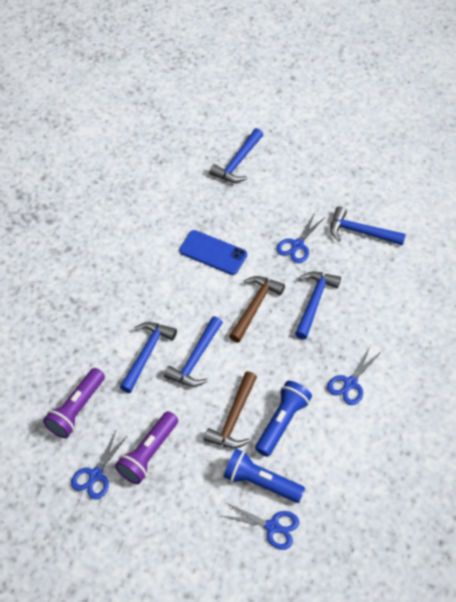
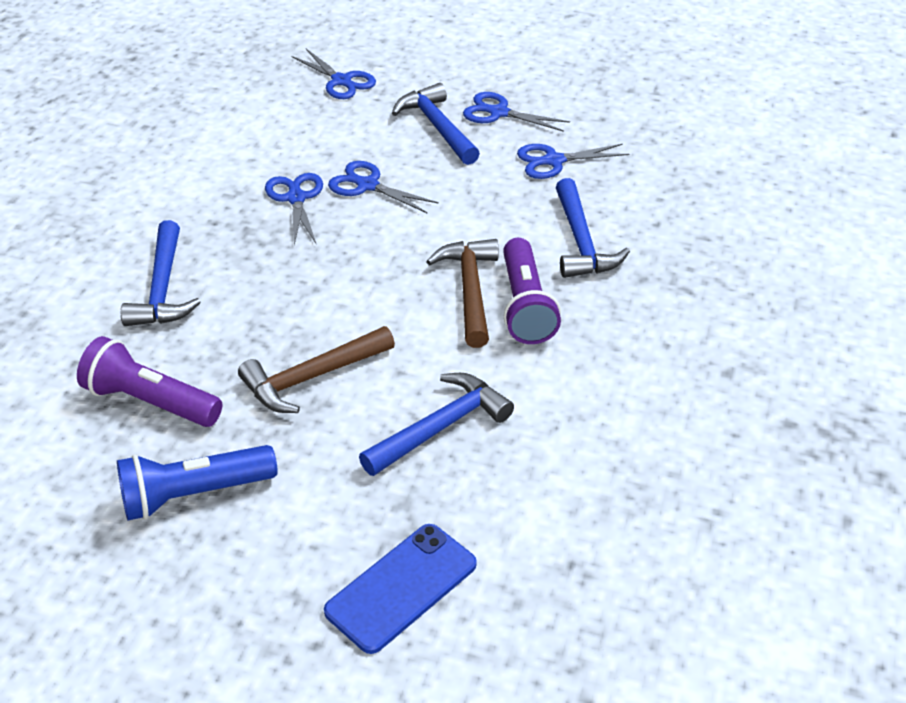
blue flashlight: 2 -> 1
blue hammer: 5 -> 4
blue scissors: 4 -> 5

